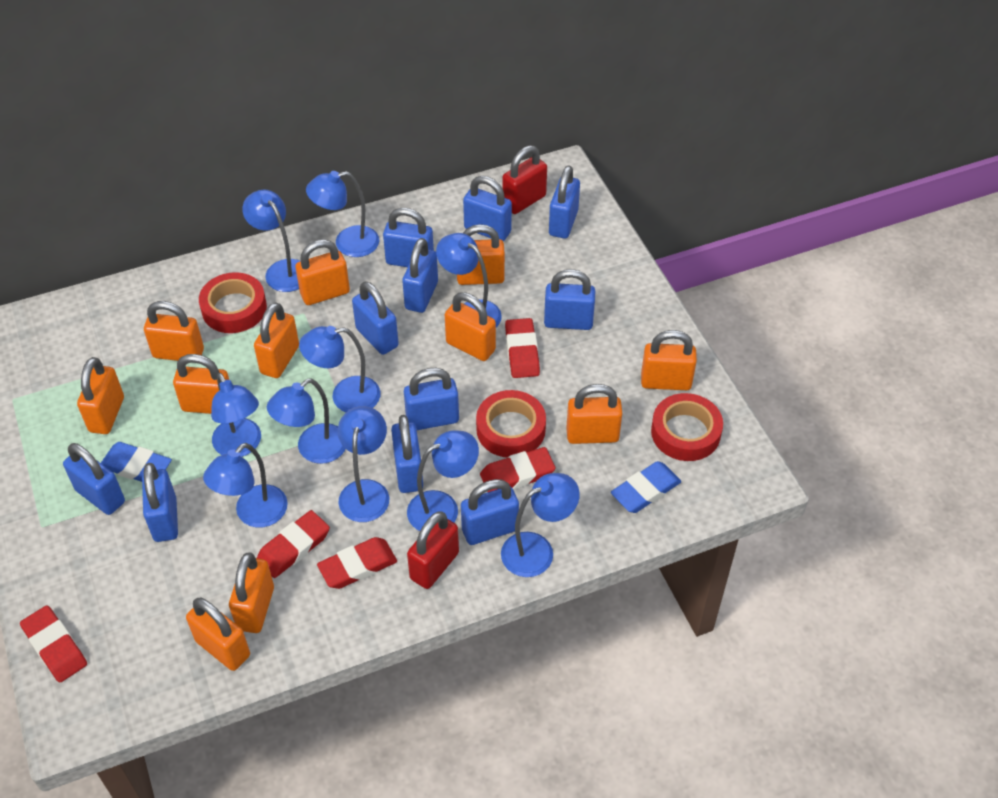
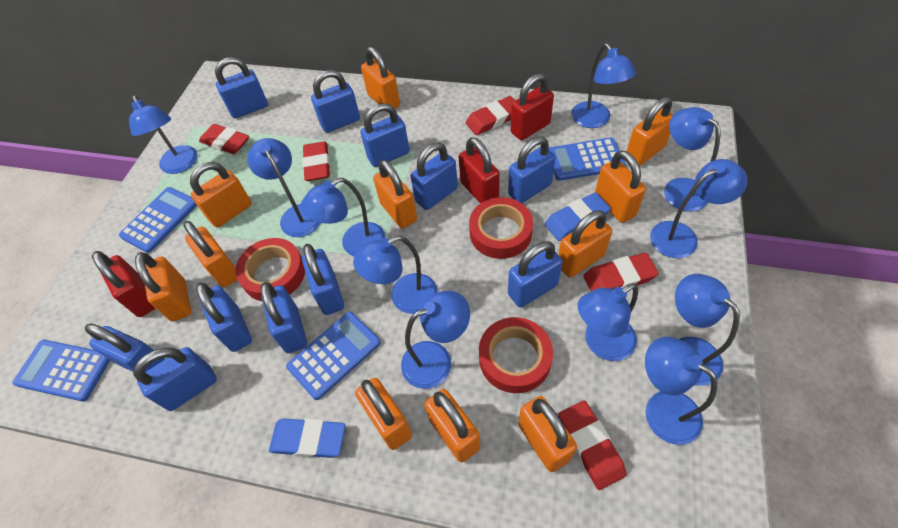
blue calculator: 0 -> 4
blue lamp: 10 -> 11
red padlock: 2 -> 3

